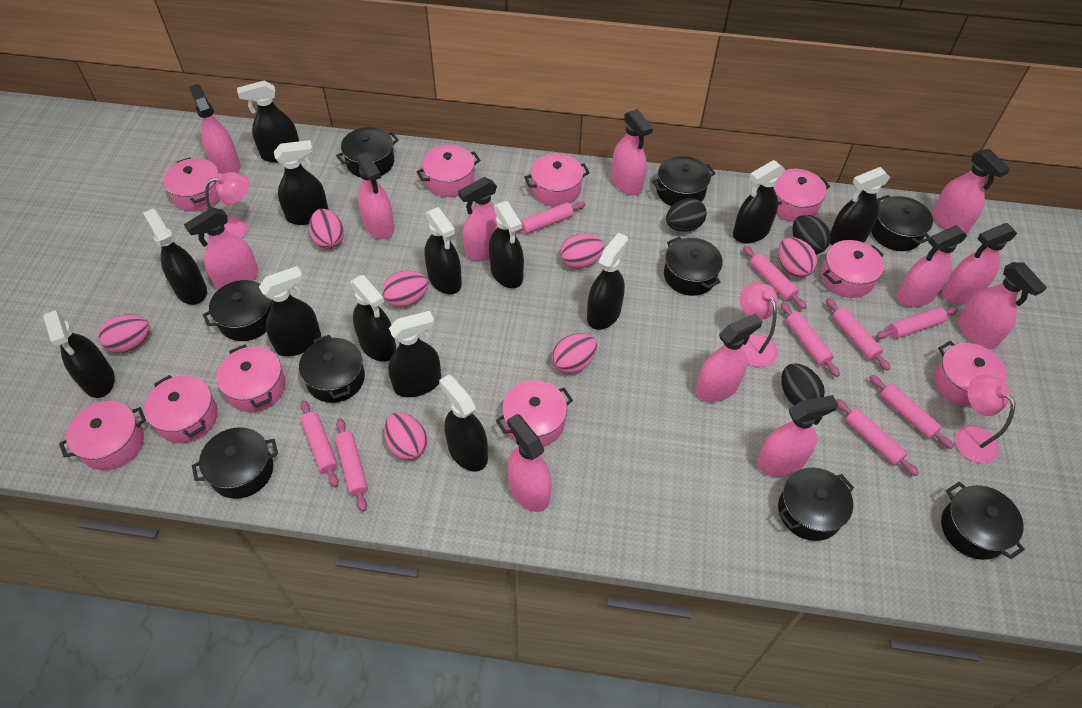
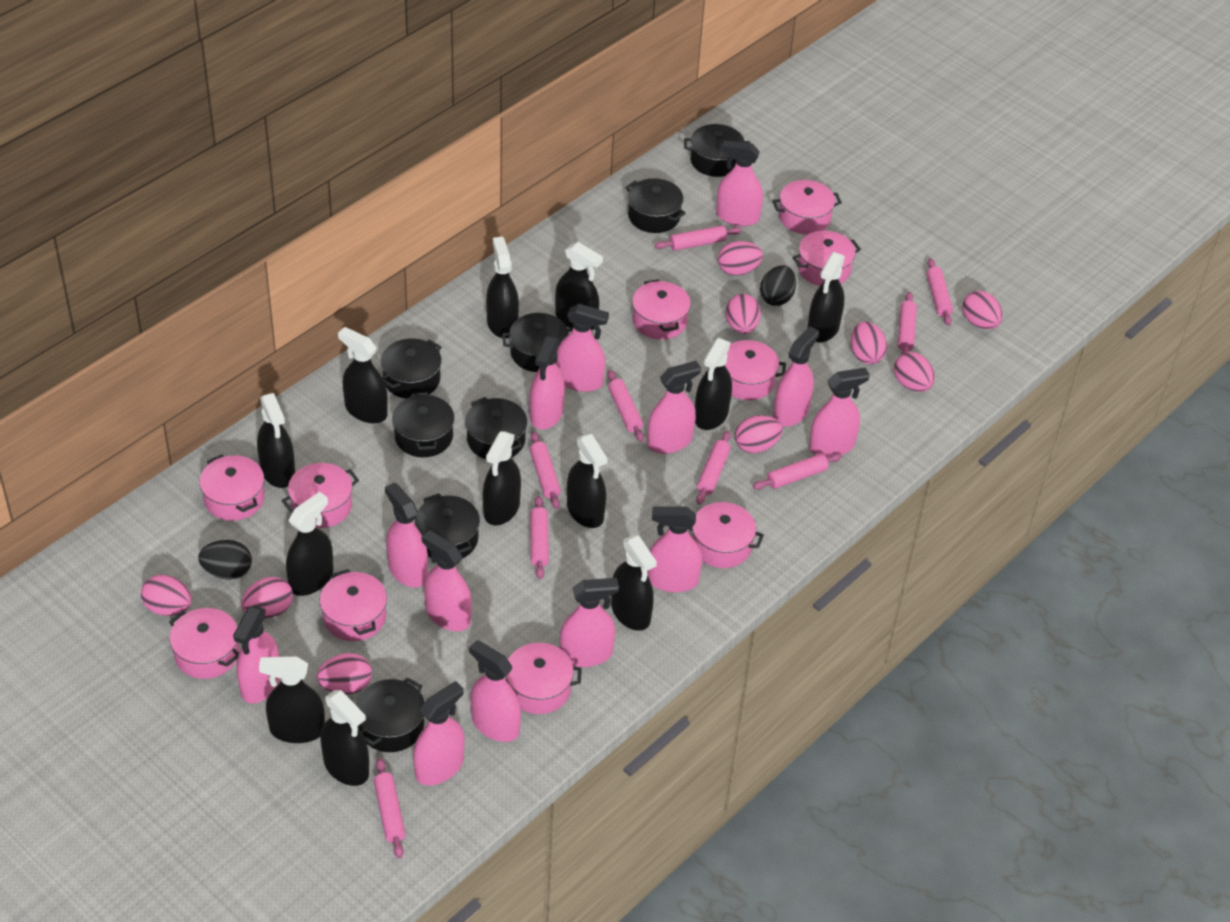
black egg: 3 -> 2
black pot: 9 -> 8
black spray bottle: 13 -> 12
pink egg: 7 -> 9
pink lamp: 3 -> 0
pink spray bottle: 12 -> 13

